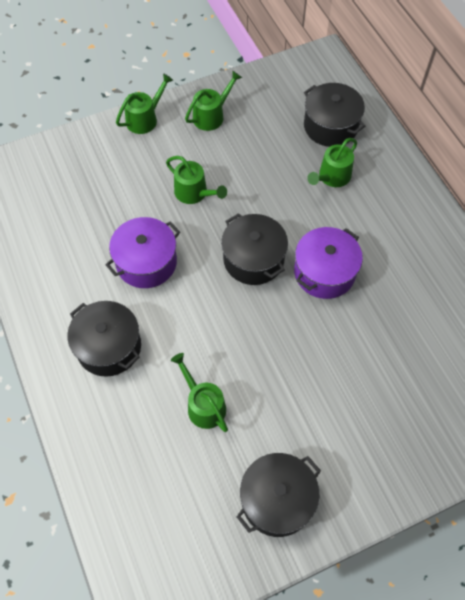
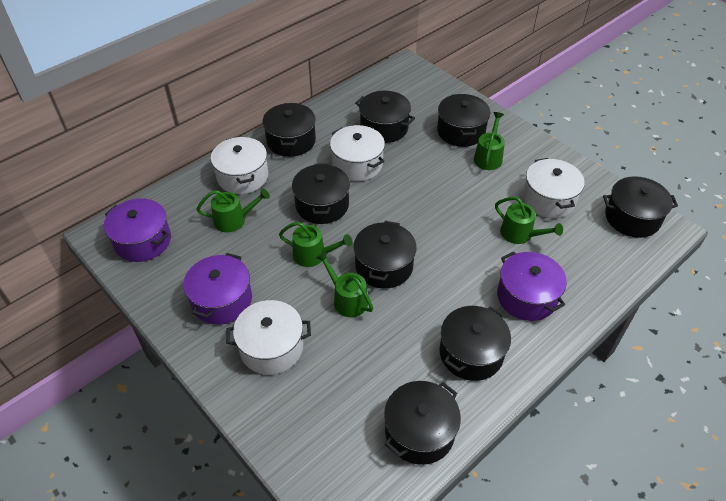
black pot: 4 -> 8
purple pot: 2 -> 3
white pot: 0 -> 4

